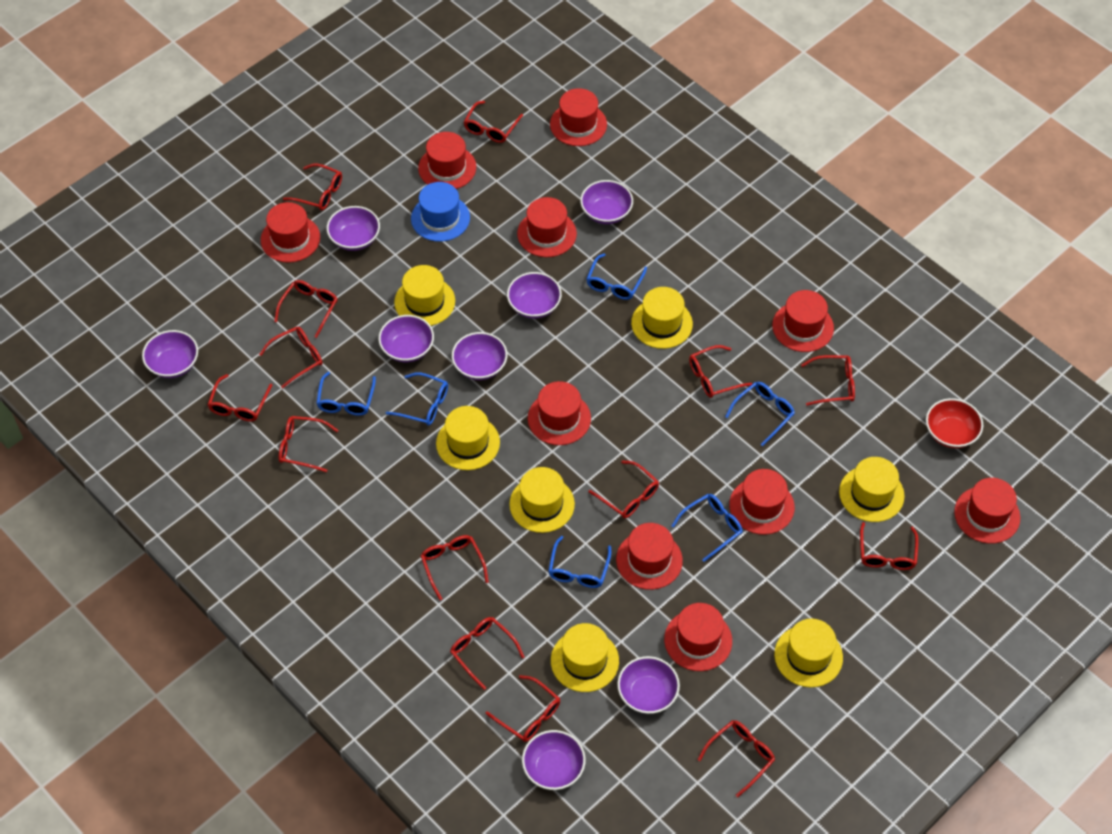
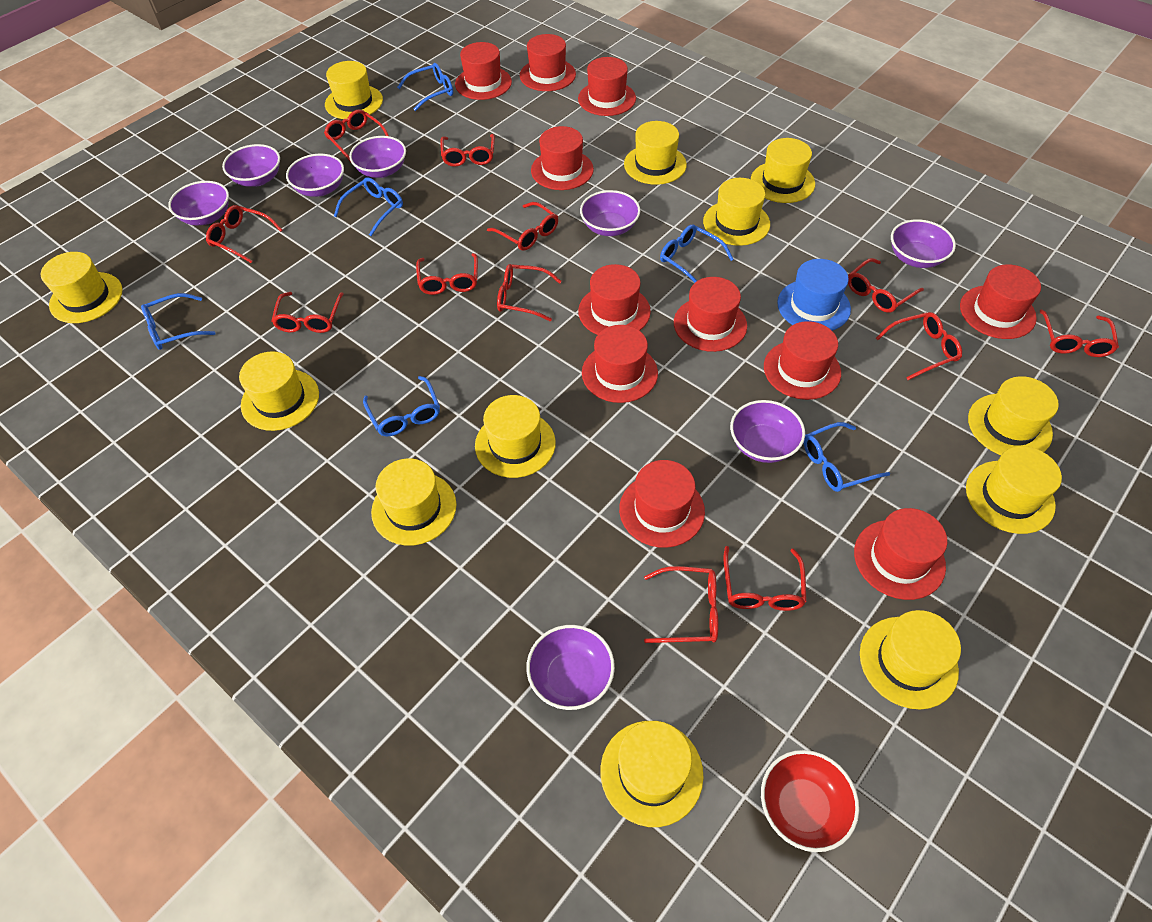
red glasses: 14 -> 12
red hat: 10 -> 11
yellow hat: 7 -> 12

